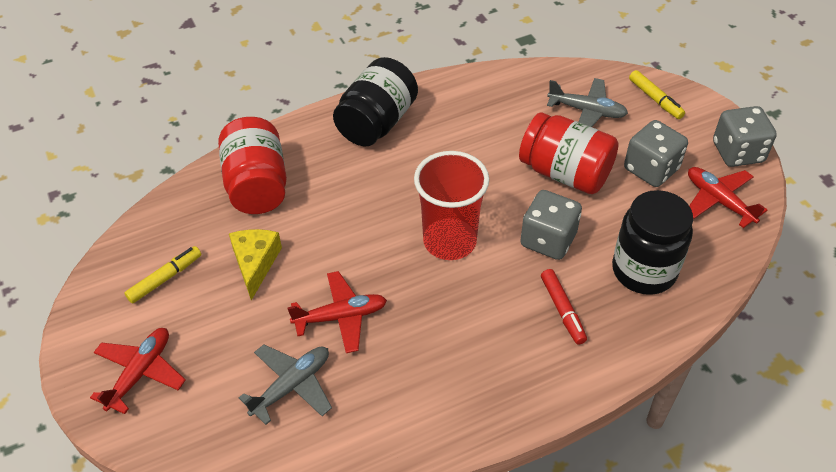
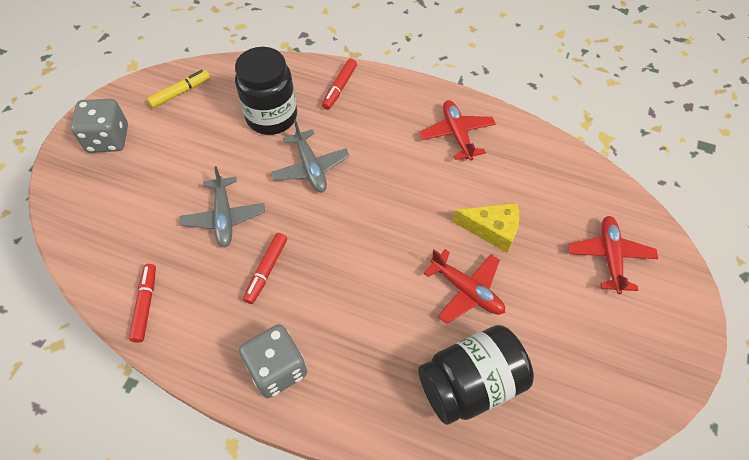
grey dice: 3 -> 2
red cup: 1 -> 0
red jar: 2 -> 0
red marker: 1 -> 3
yellow marker: 2 -> 1

